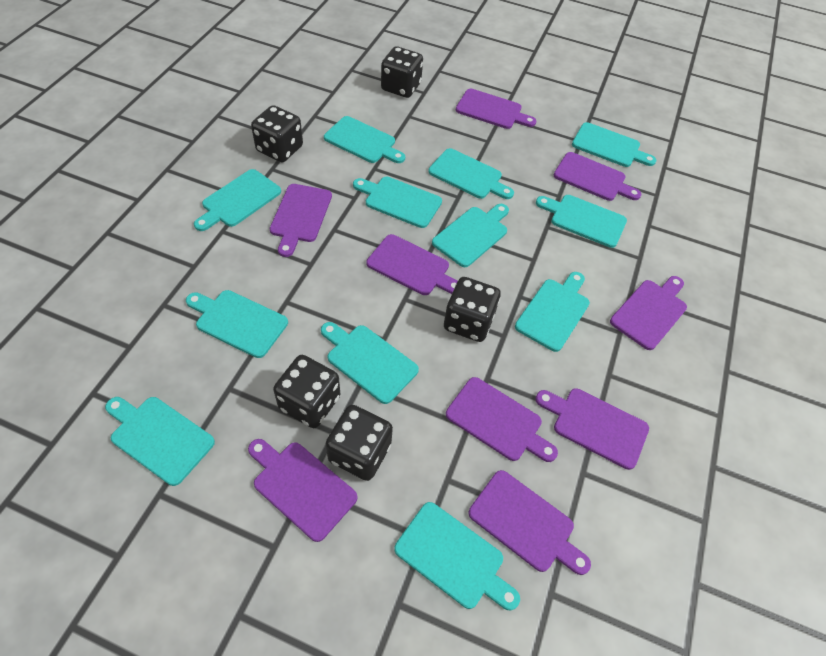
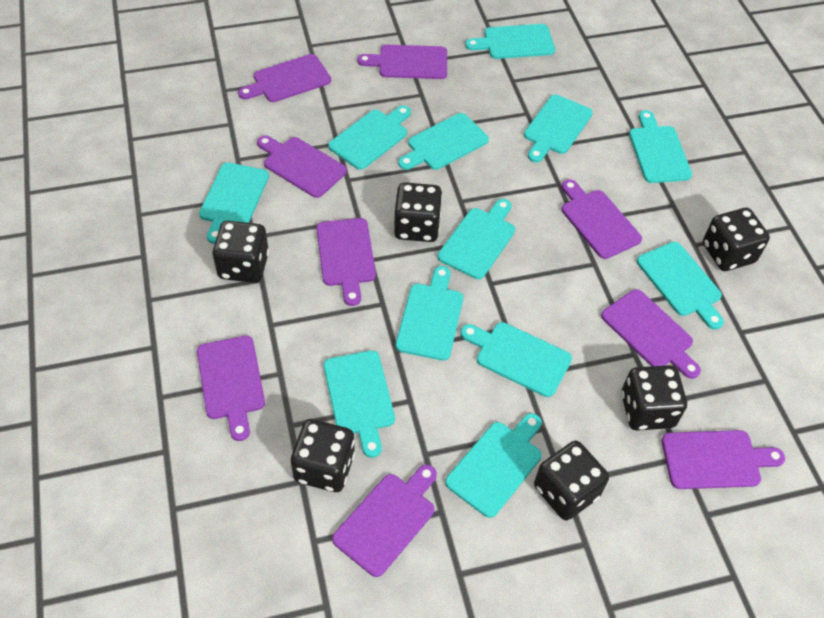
black dice: 5 -> 6

